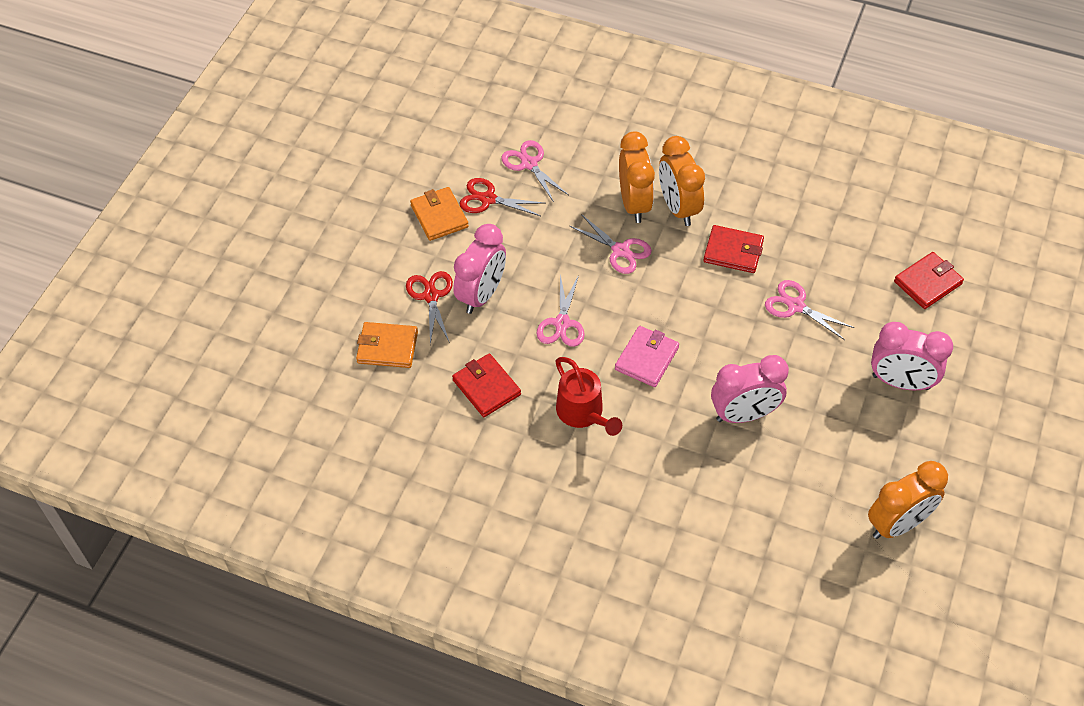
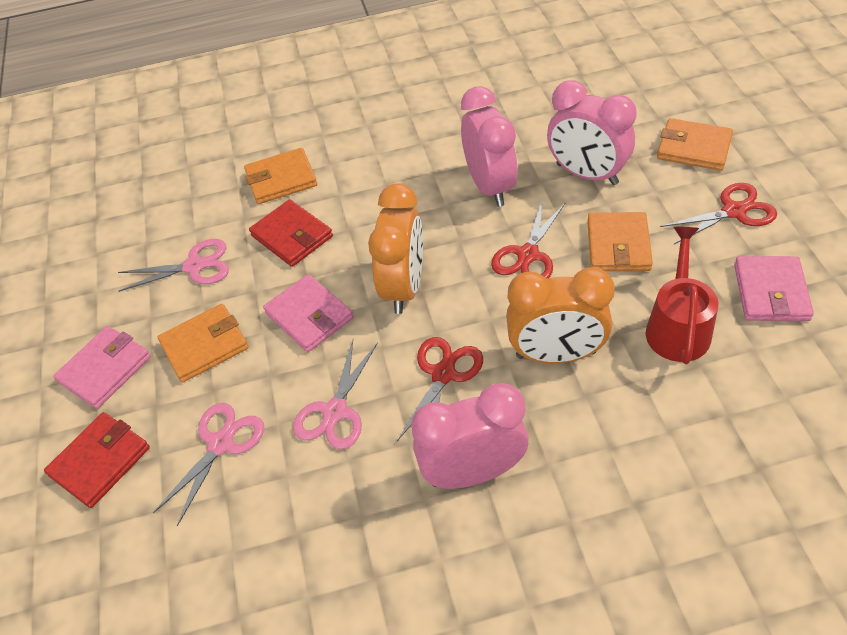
orange clock: 3 -> 2
orange wallet: 2 -> 4
pink scissors: 4 -> 3
pink wallet: 1 -> 3
red scissors: 2 -> 3
red wallet: 3 -> 2

